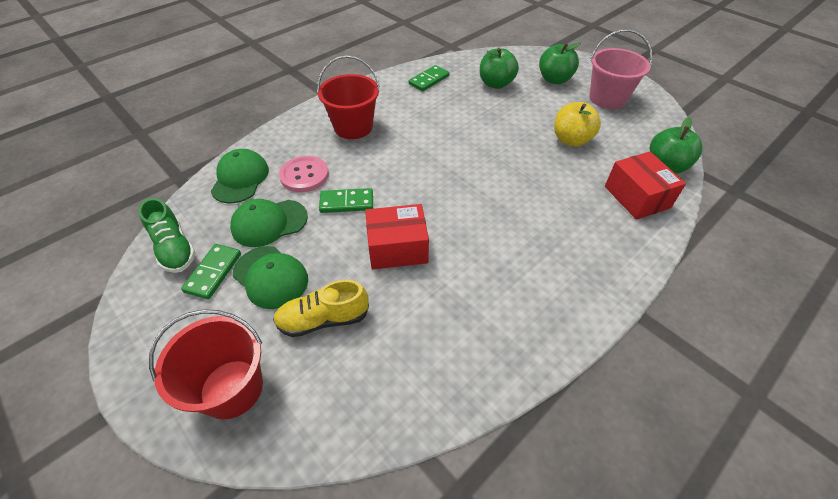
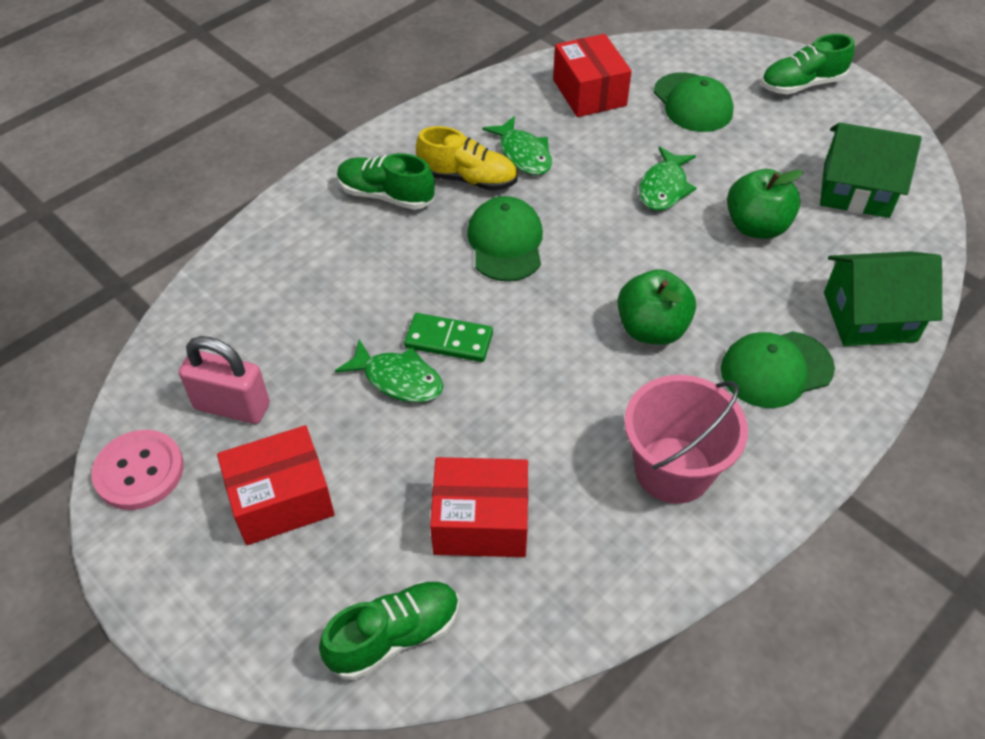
green apple: 3 -> 2
green domino: 3 -> 1
green fish: 0 -> 3
green house: 0 -> 2
green shoe: 1 -> 3
pink padlock: 0 -> 1
red box: 2 -> 3
red bucket: 2 -> 0
yellow apple: 1 -> 0

